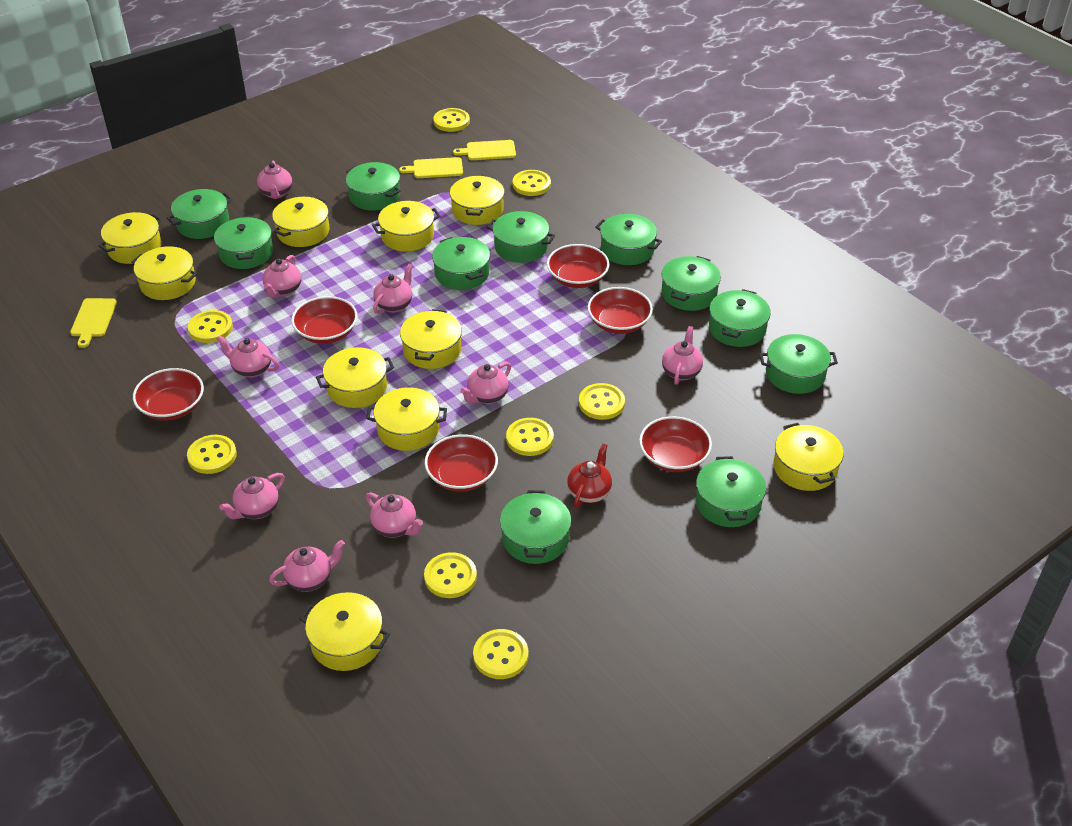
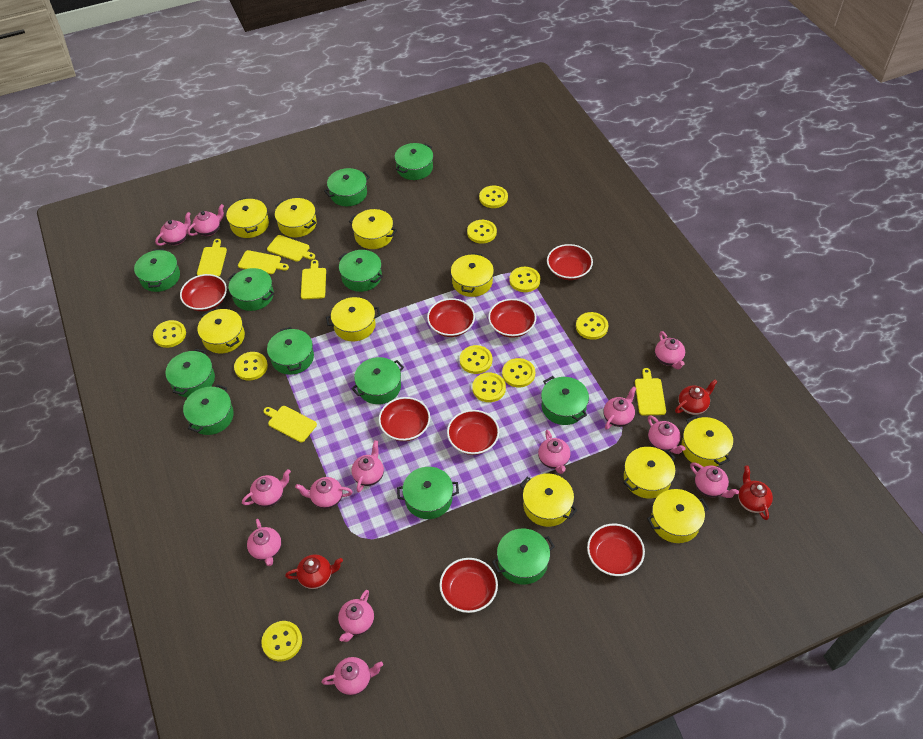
green pot: 11 -> 12
pink teapot: 9 -> 13
red bowl: 6 -> 8
red teapot: 1 -> 3
yellow button: 8 -> 10
yellow cutting board: 3 -> 6

